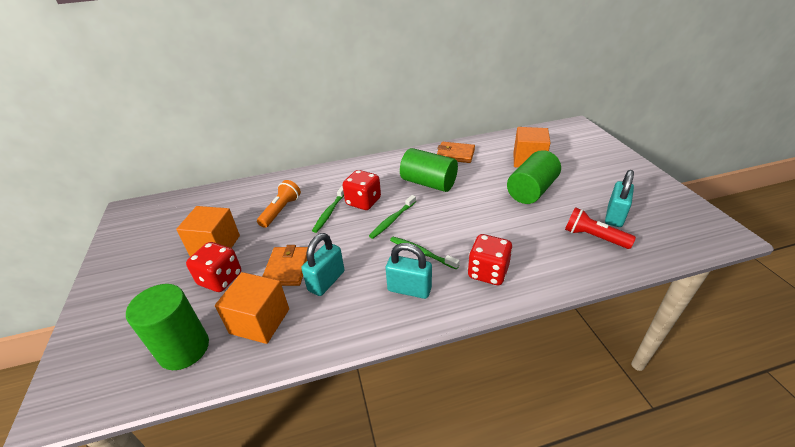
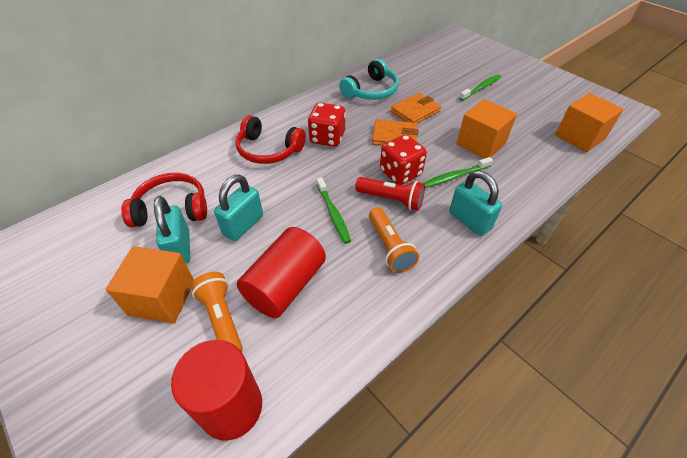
green cylinder: 3 -> 0
orange flashlight: 1 -> 2
red cylinder: 0 -> 2
red dice: 3 -> 2
red headphones: 0 -> 2
turquoise headphones: 0 -> 1

